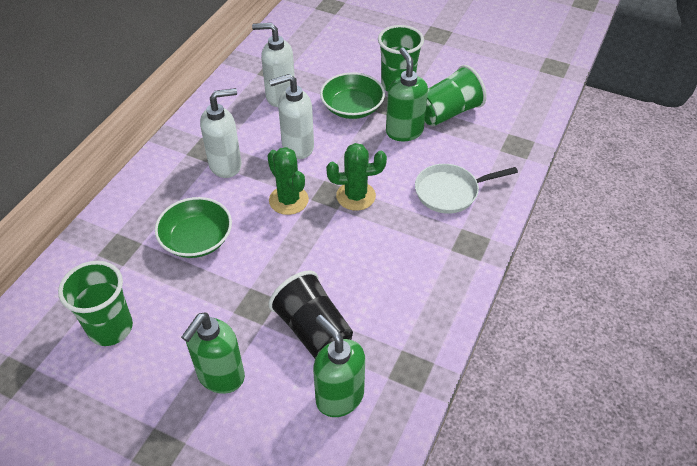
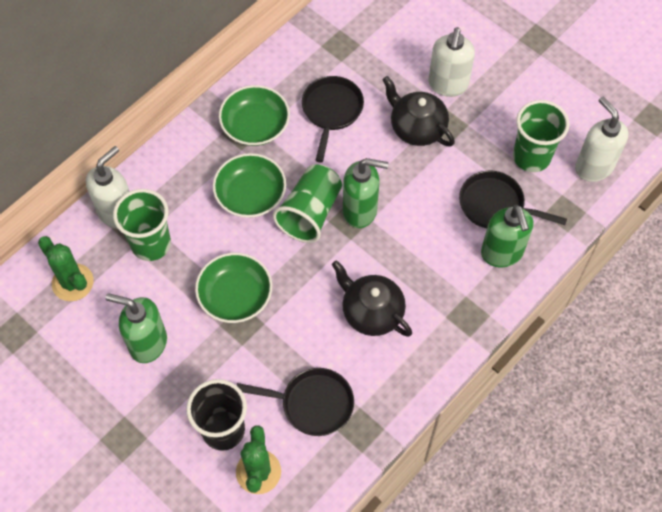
black pan: 0 -> 3
black teapot: 0 -> 2
green bowl: 2 -> 3
white pan: 1 -> 0

